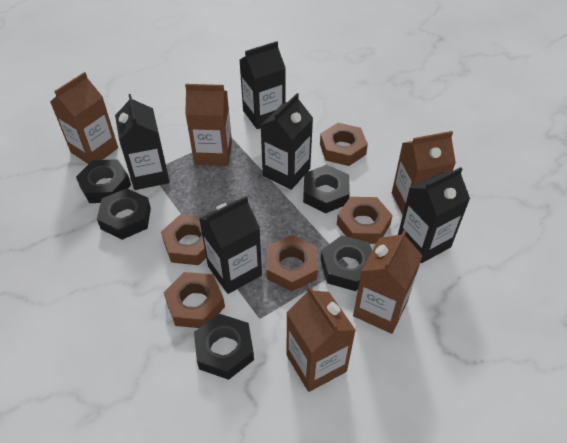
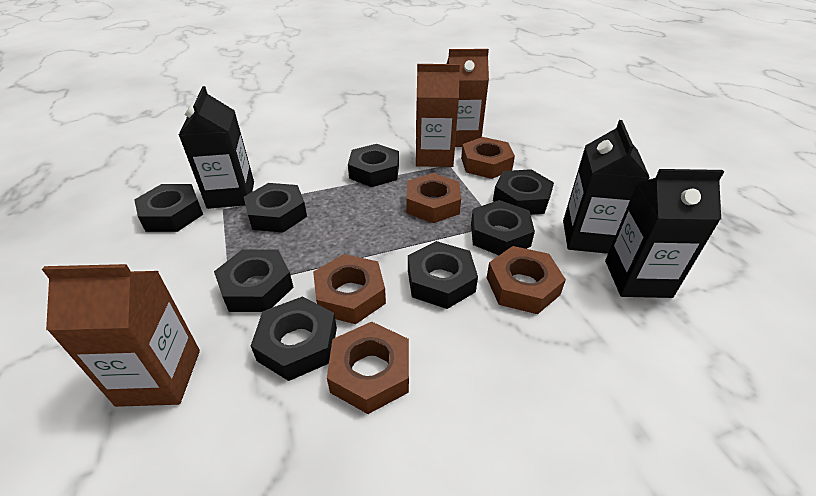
black carton: 5 -> 3
black nut: 5 -> 8
brown carton: 5 -> 3

